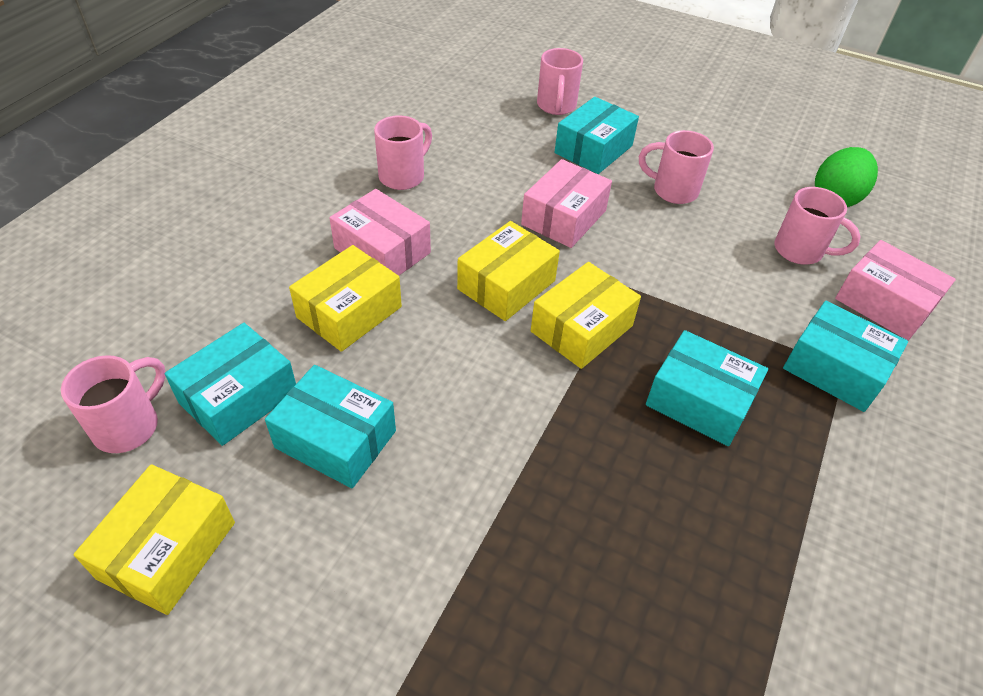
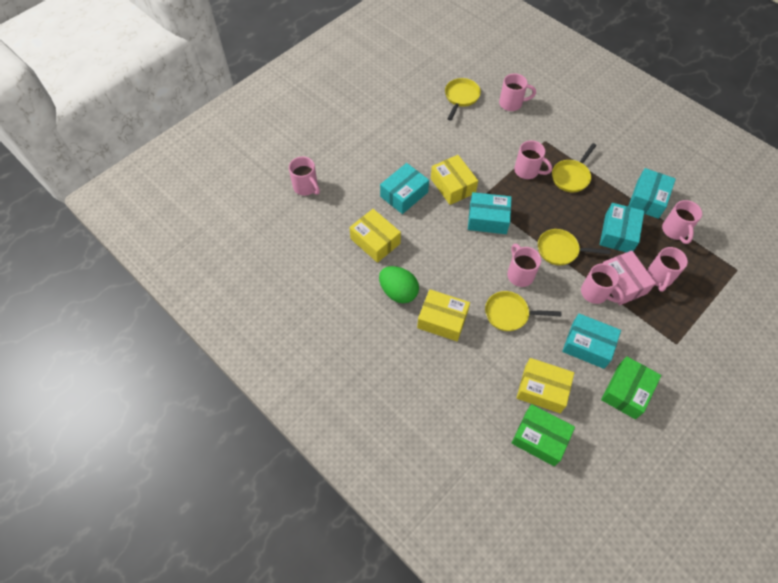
green box: 0 -> 2
pink box: 3 -> 1
pink mug: 5 -> 7
yellow pan: 0 -> 4

